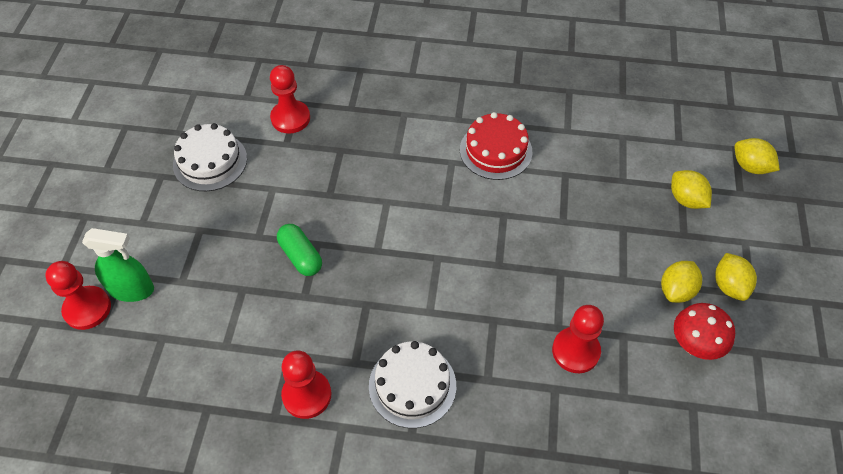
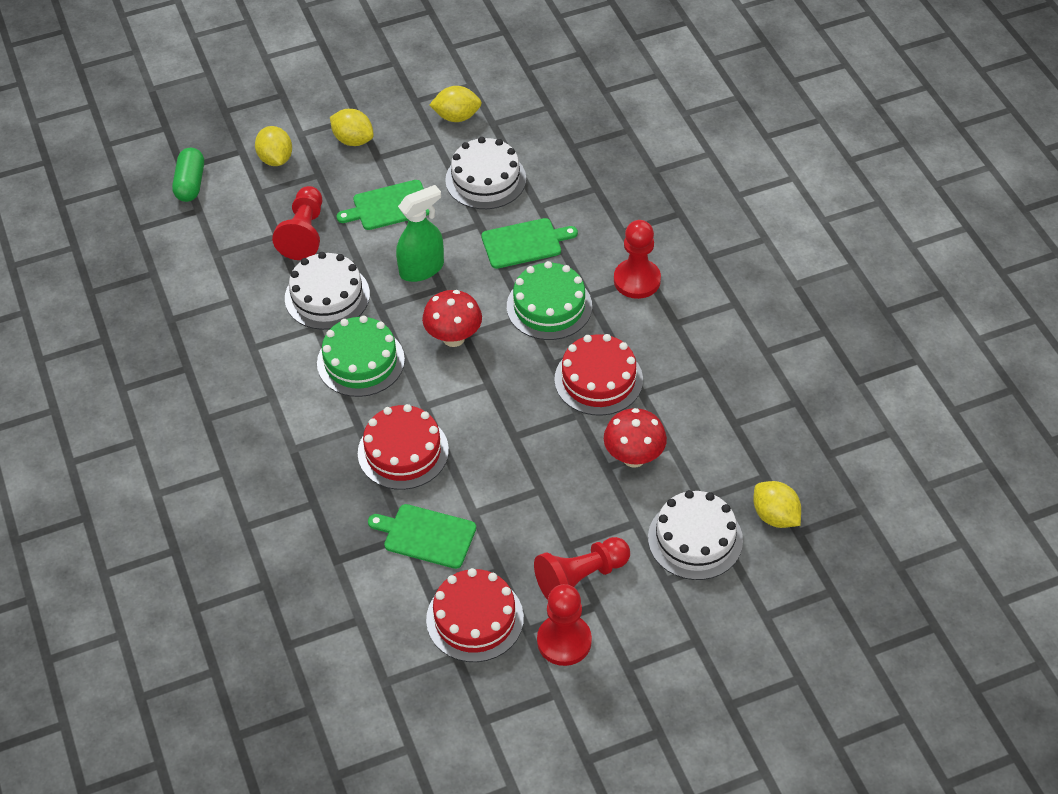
green cake: 0 -> 2
green cutting board: 0 -> 3
red cake: 1 -> 3
red mushroom: 1 -> 2
white cake: 2 -> 3

